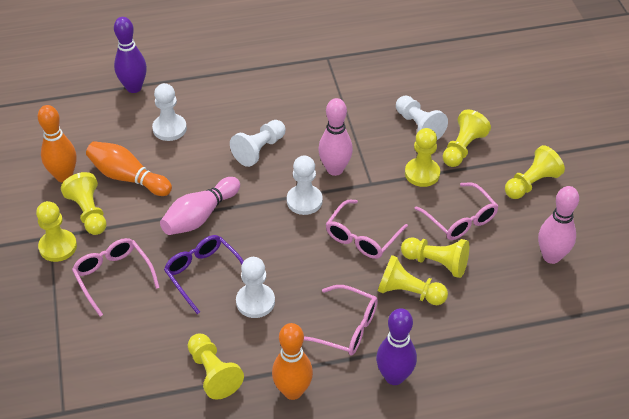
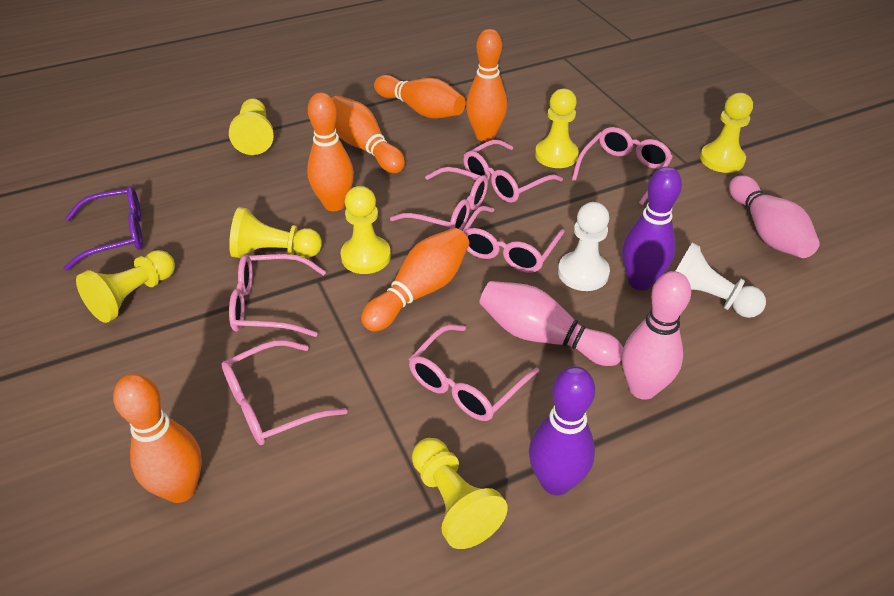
orange bowling pin: 3 -> 6
pink glasses: 4 -> 7
white pawn: 5 -> 2
yellow pawn: 8 -> 7

